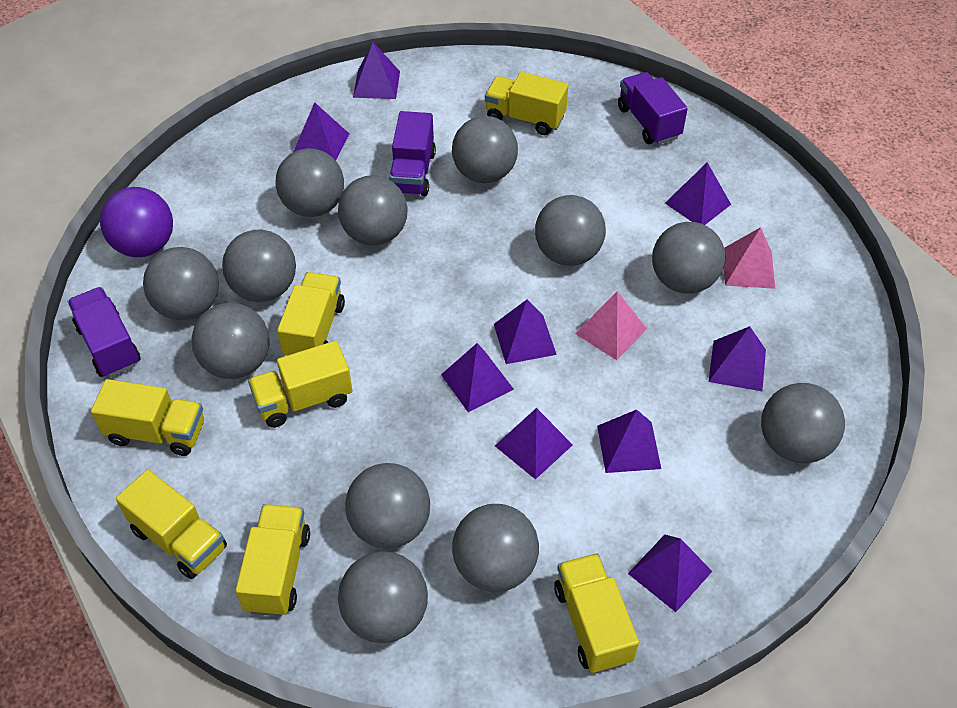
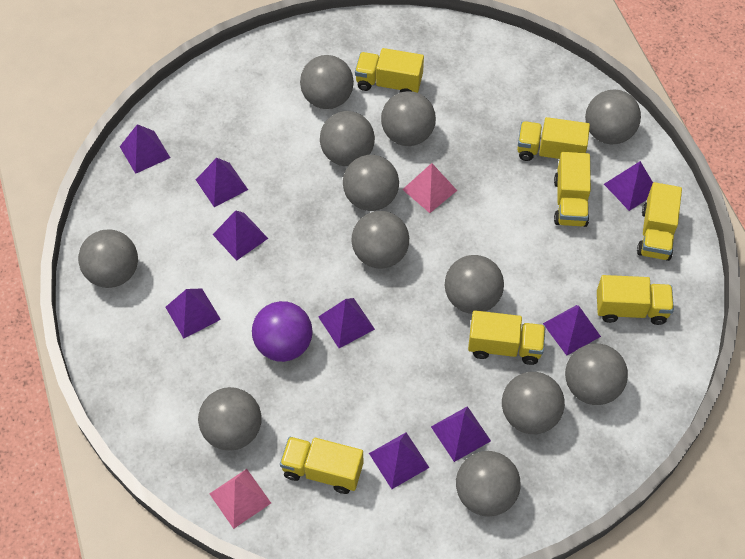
purple truck: 3 -> 0

